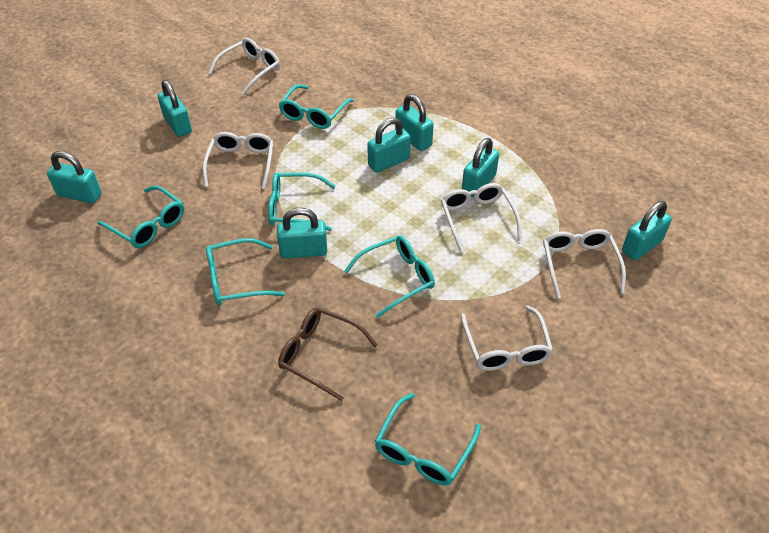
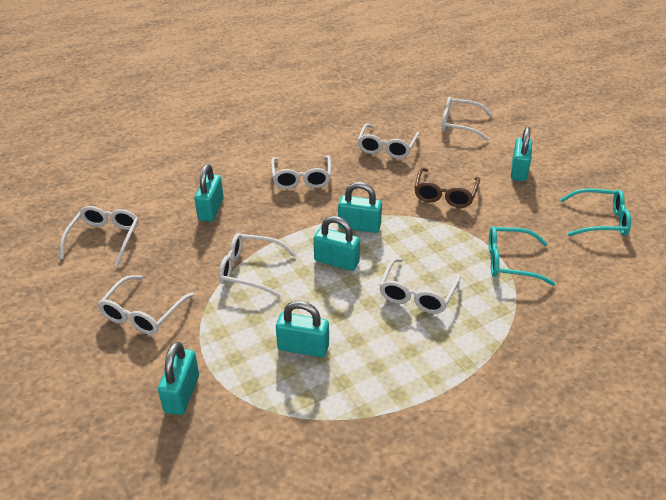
turquoise glasses: 6 -> 2
turquoise padlock: 7 -> 6
white glasses: 5 -> 7

